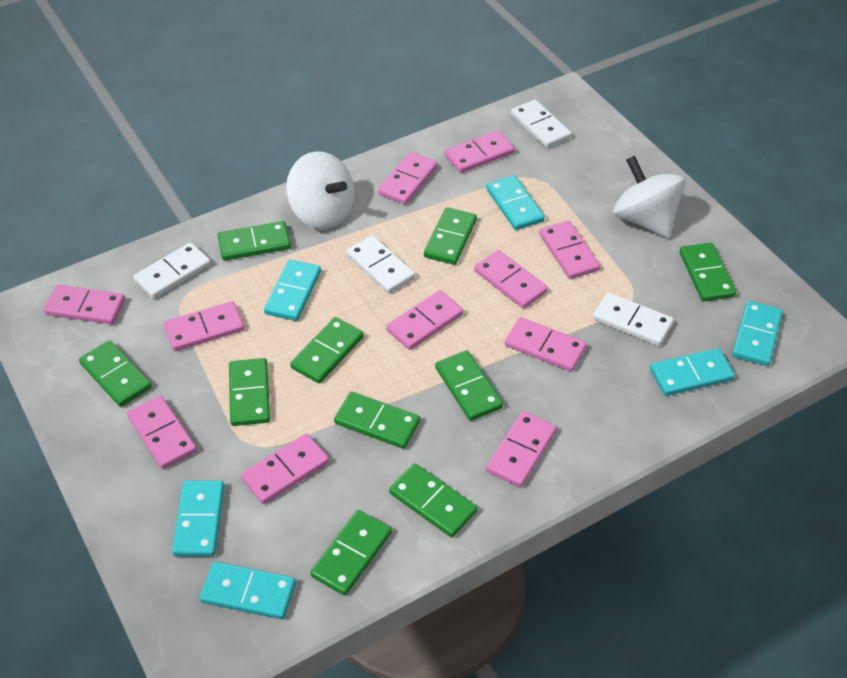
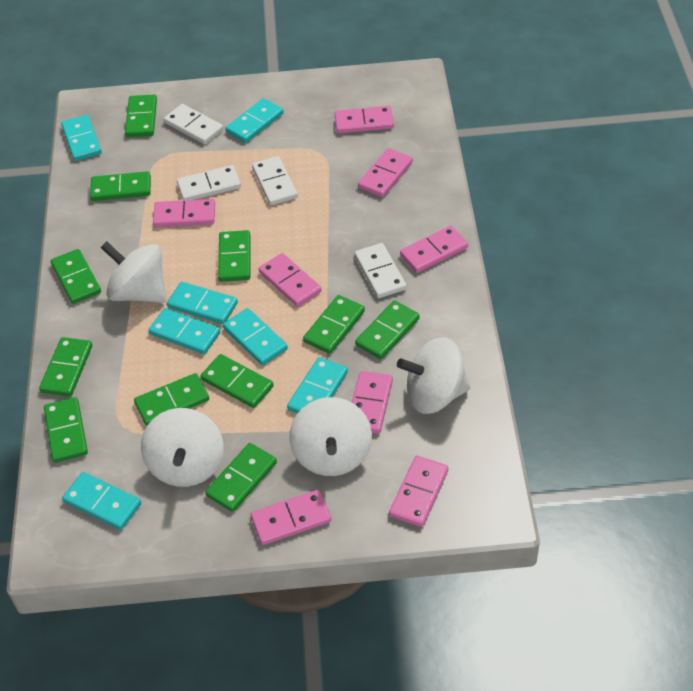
green domino: 10 -> 11
pink domino: 11 -> 8
turquoise domino: 6 -> 7
white spinning top: 2 -> 4

